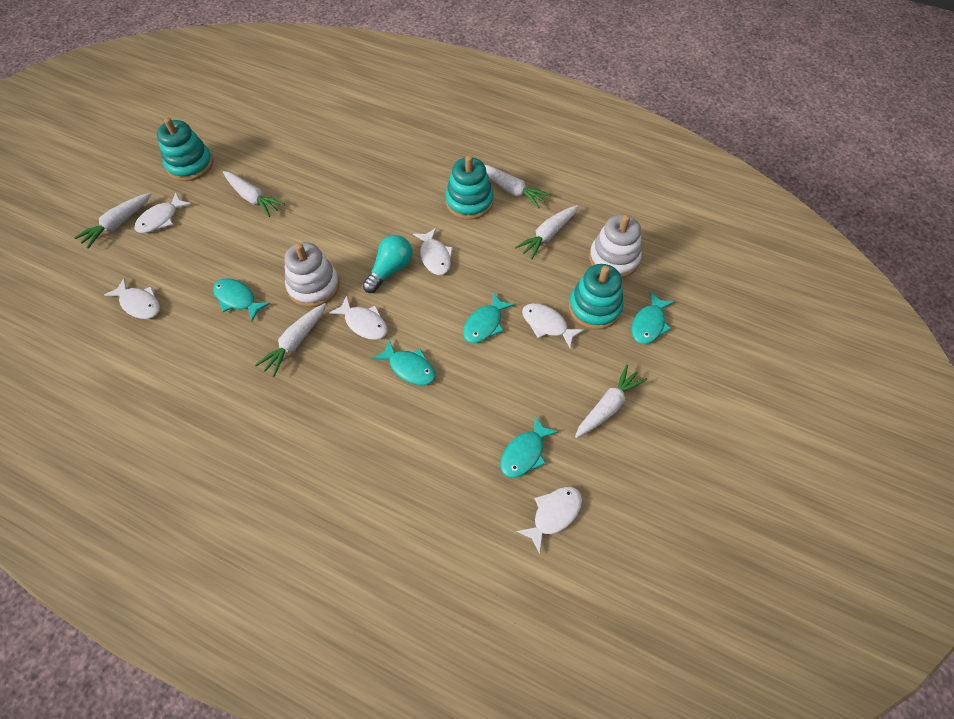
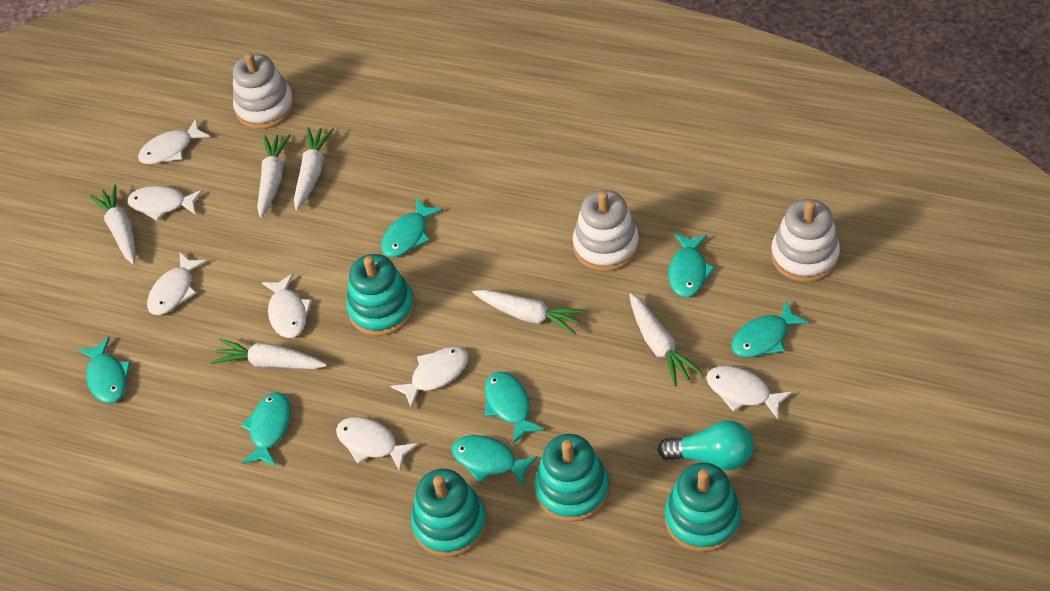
turquoise fish: 5 -> 7
turquoise stacking toy: 3 -> 4
white fish: 6 -> 7
white stacking toy: 2 -> 3

